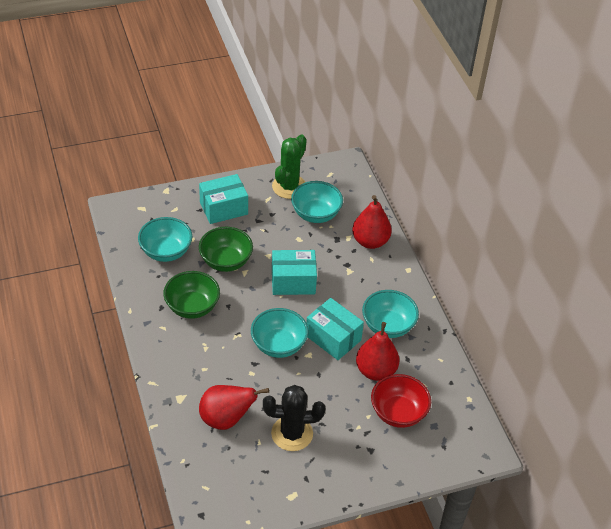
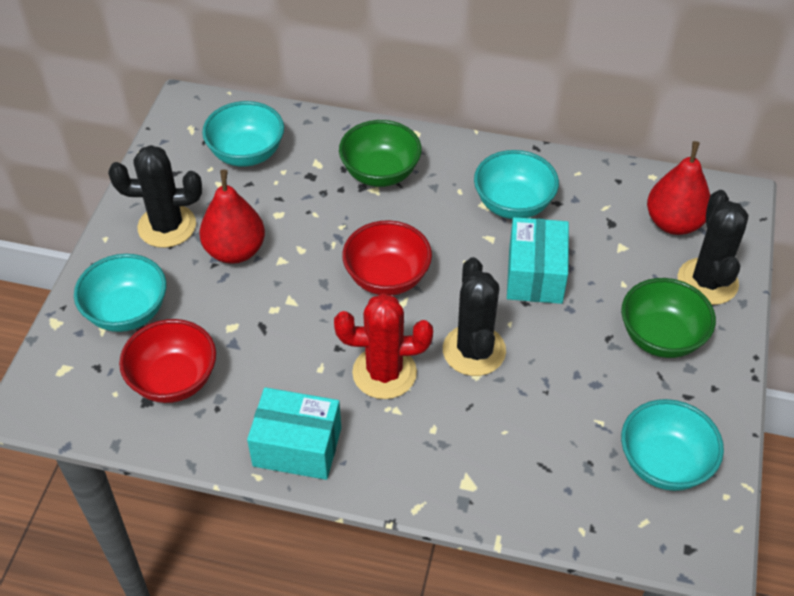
black cactus: 1 -> 3
green cactus: 1 -> 0
red bowl: 1 -> 2
red cactus: 0 -> 1
red pear: 3 -> 2
turquoise box: 3 -> 2

